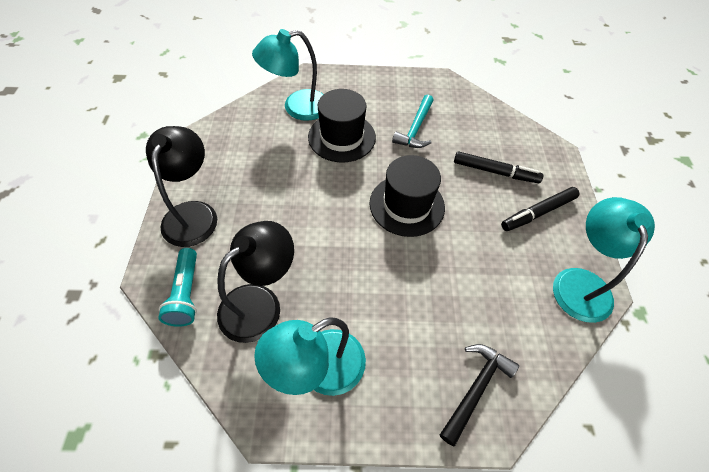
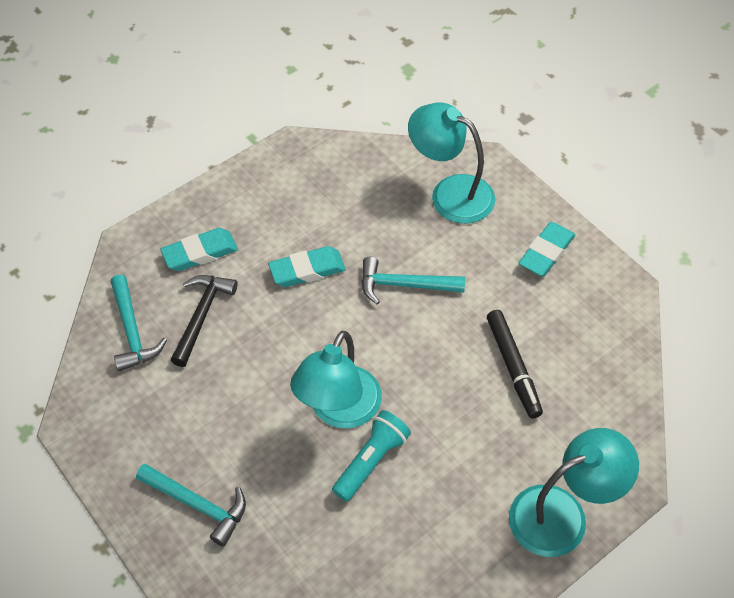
black hat: 2 -> 0
black lamp: 2 -> 0
black marker: 2 -> 1
turquoise eraser: 0 -> 3
turquoise hammer: 1 -> 3

